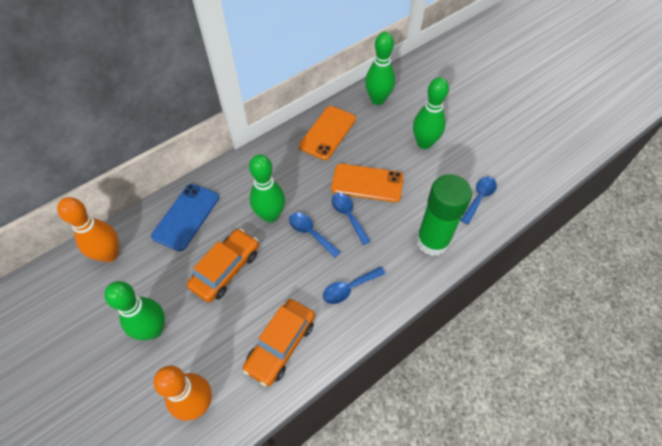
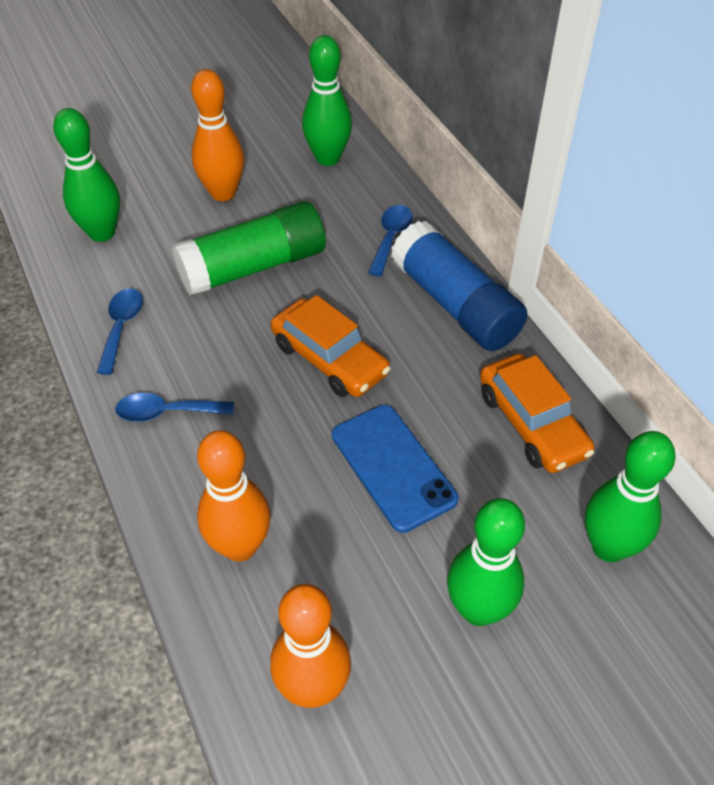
blue glue stick: 0 -> 1
blue spoon: 4 -> 3
orange bowling pin: 2 -> 3
orange phone: 2 -> 0

